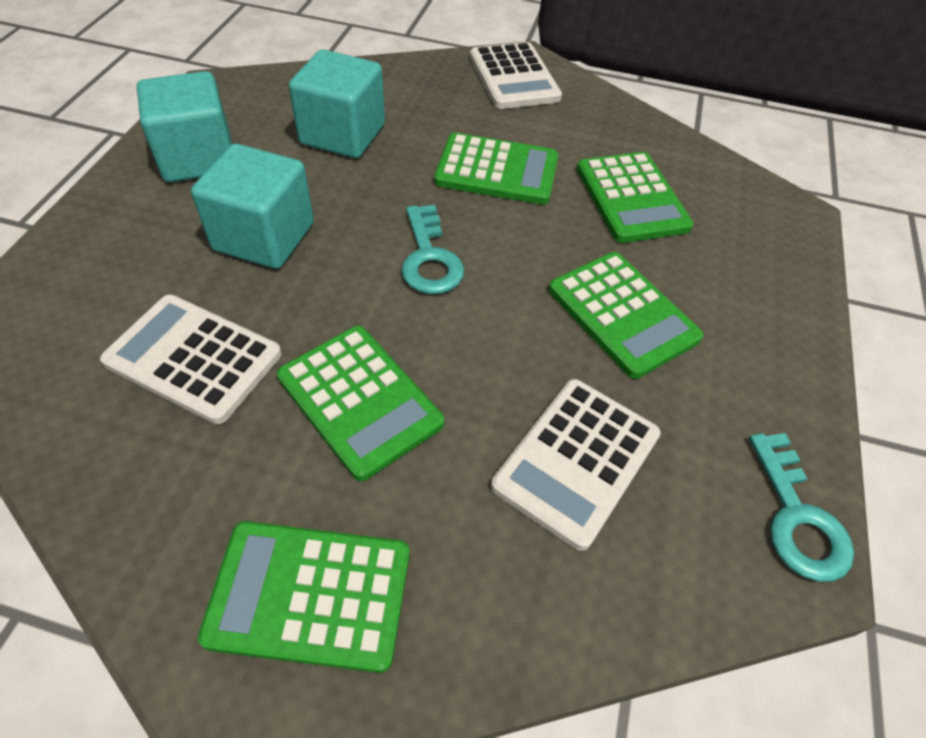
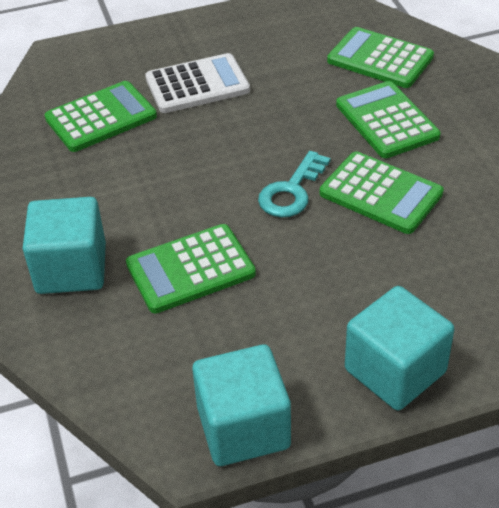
turquoise key: 2 -> 1
white calculator: 3 -> 1

